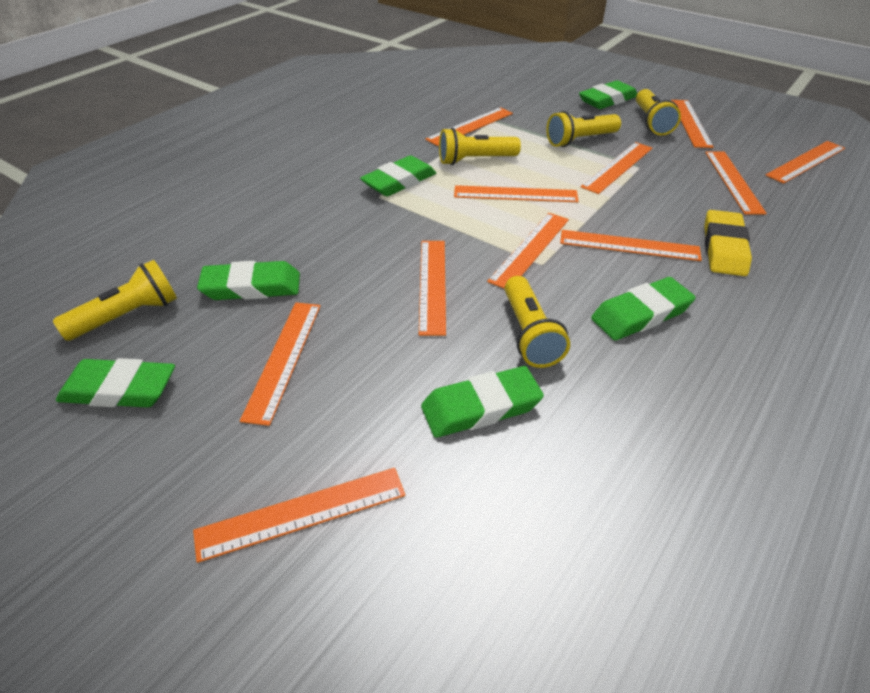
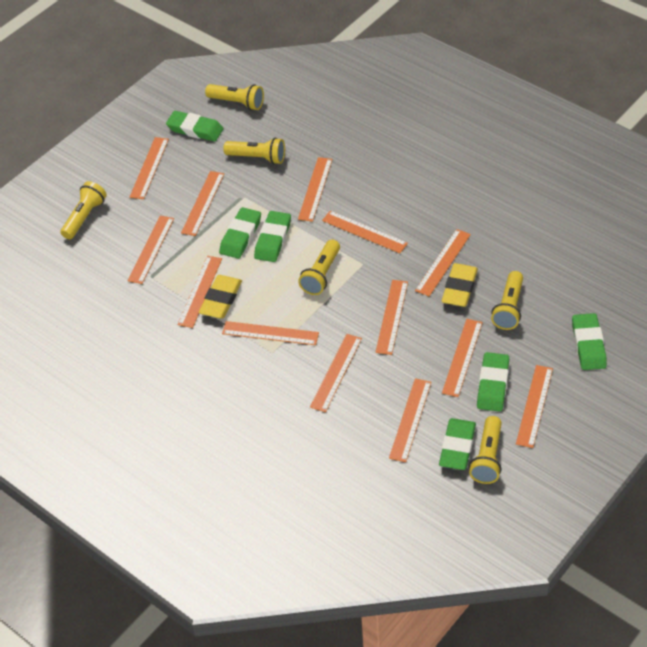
orange ruler: 11 -> 13
yellow eraser: 1 -> 2
yellow flashlight: 5 -> 6

